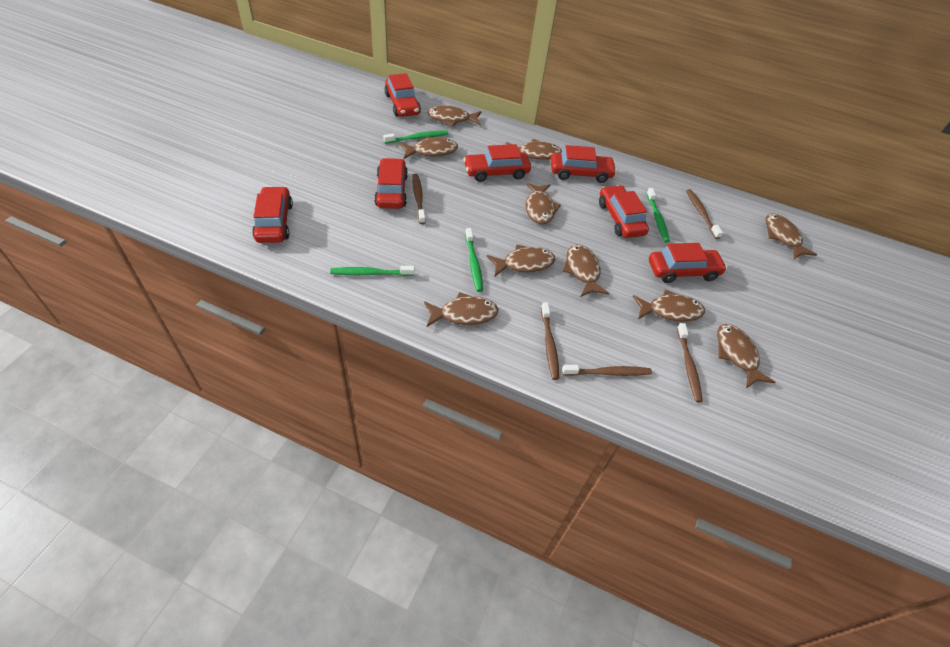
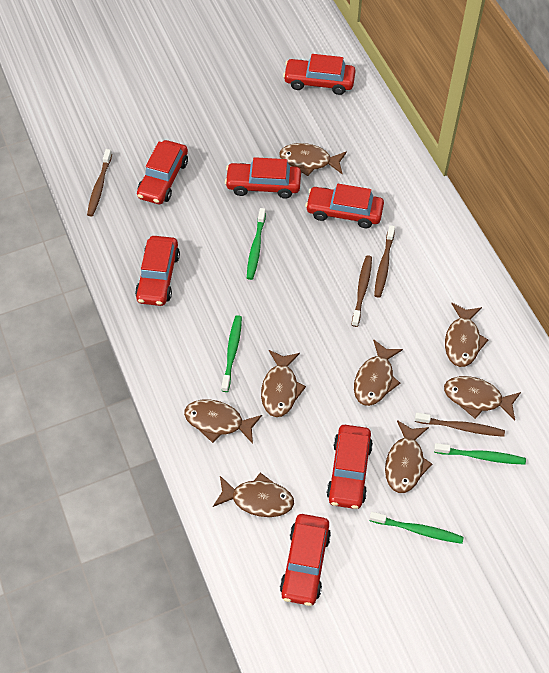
brown fish: 10 -> 8
brown toothbrush: 5 -> 4

